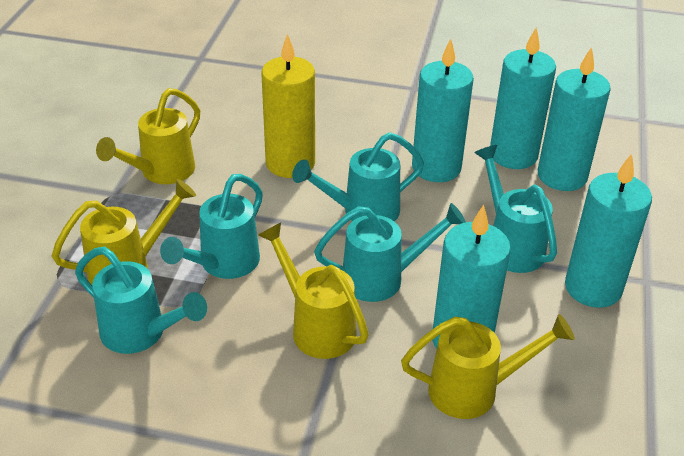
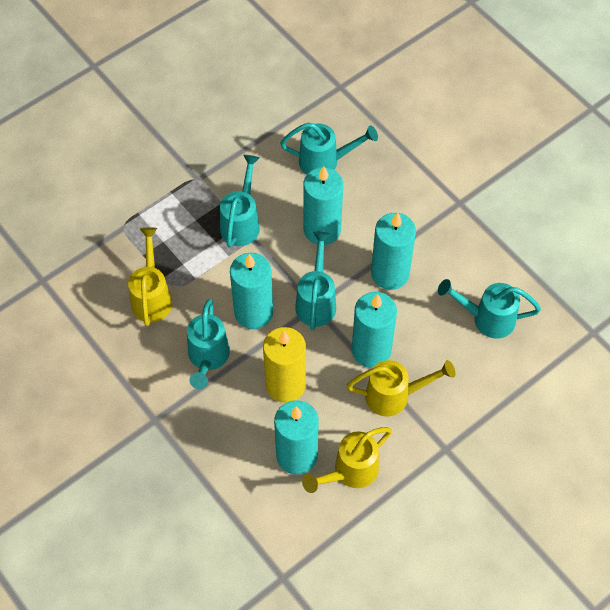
yellow watering can: 4 -> 3

